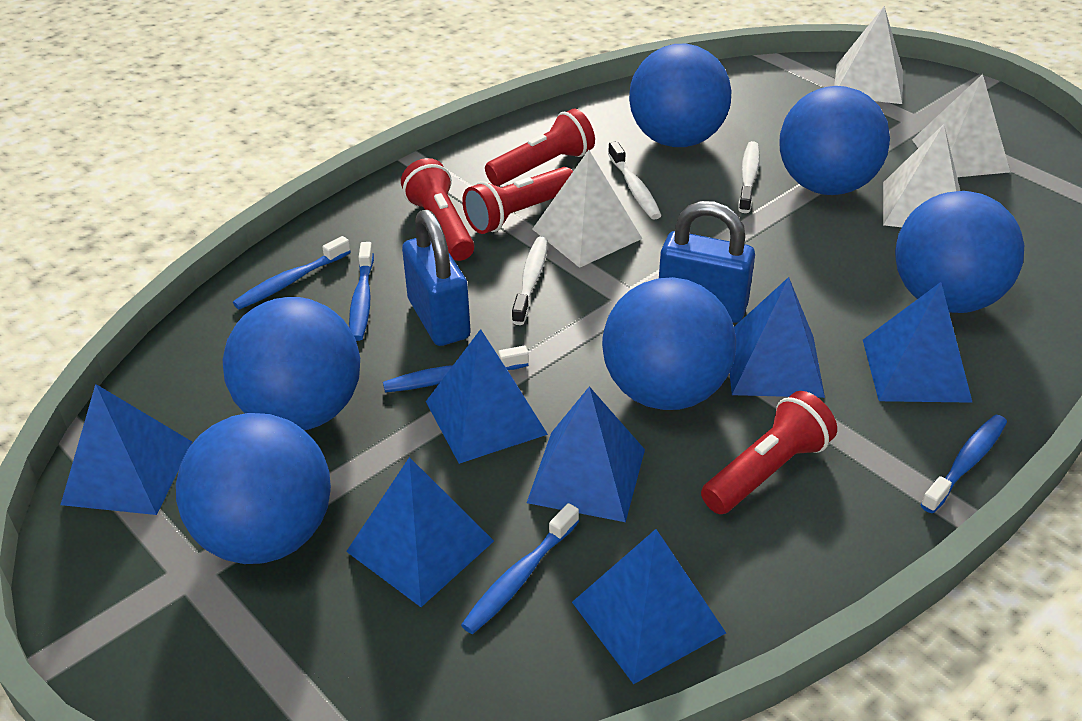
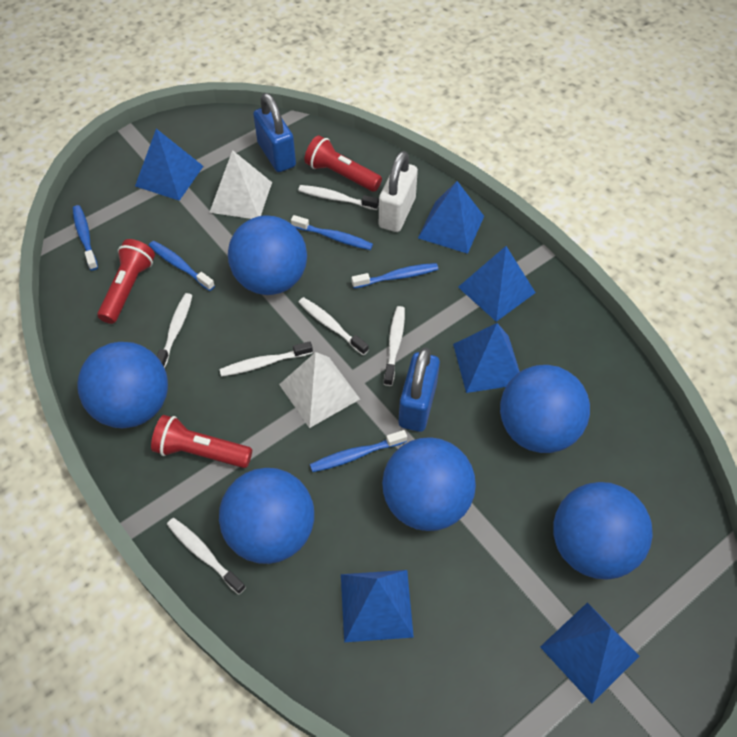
blue pyramid: 7 -> 6
red flashlight: 4 -> 3
white padlock: 0 -> 1
white pyramid: 4 -> 2
white toothbrush: 3 -> 6

